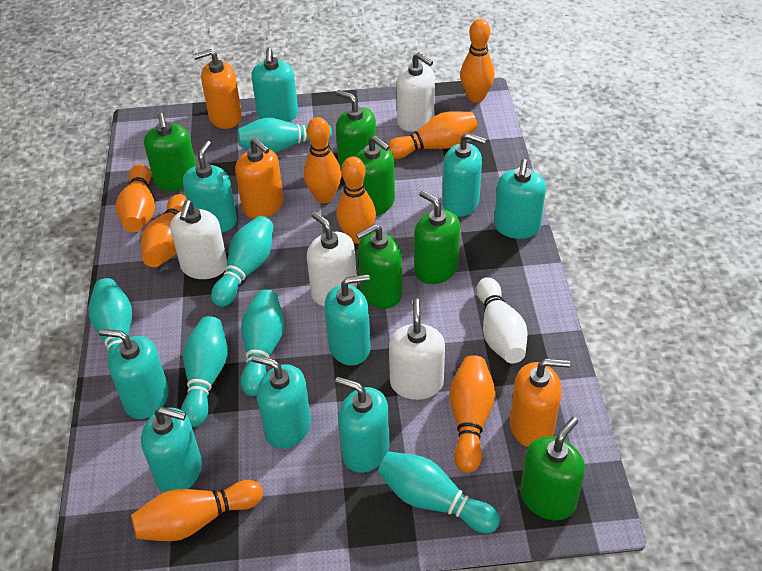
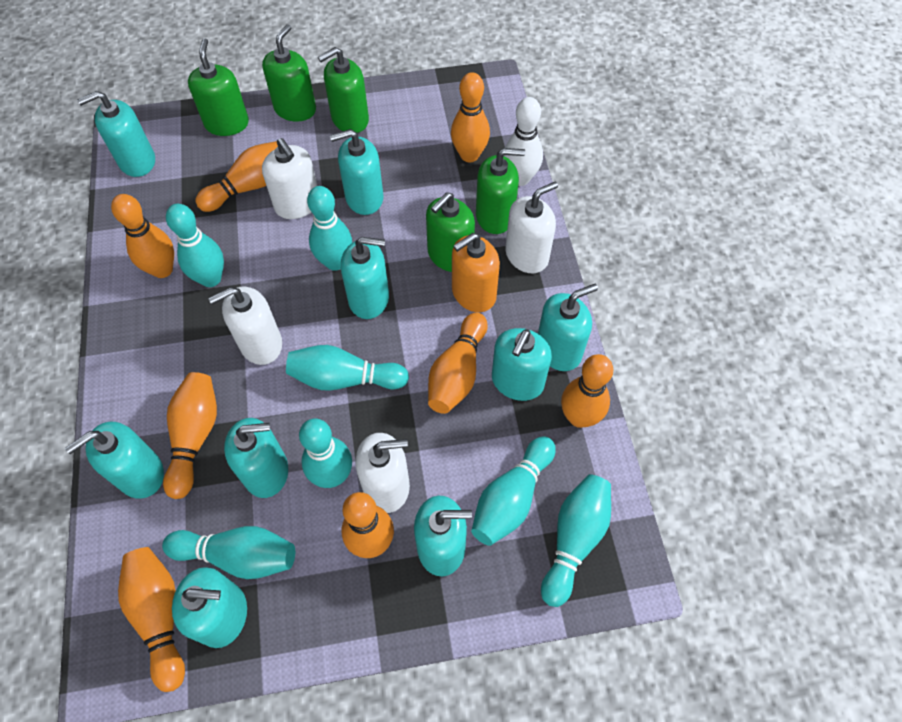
green soap dispenser: 6 -> 5
orange soap dispenser: 3 -> 1
turquoise bowling pin: 6 -> 7

